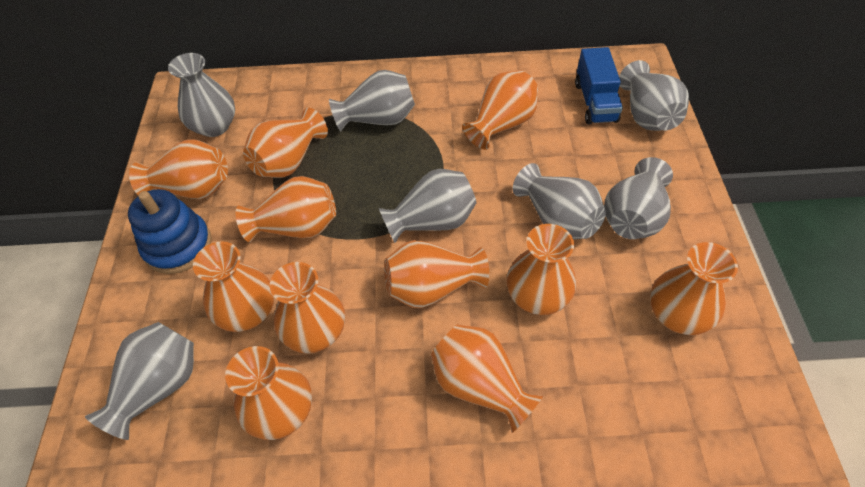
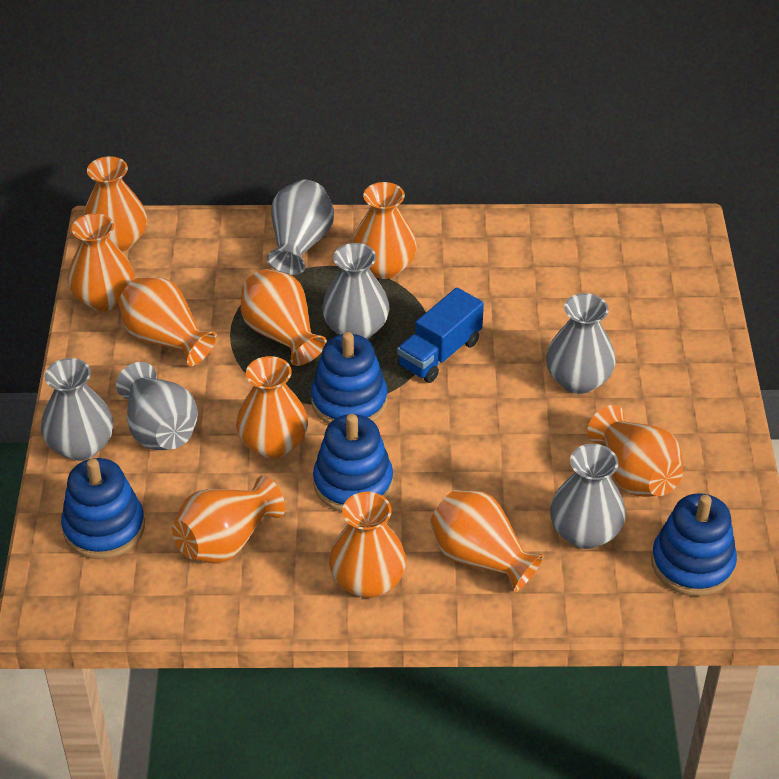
blue stacking toy: 1 -> 4
grey vase: 7 -> 6
orange vase: 11 -> 10

